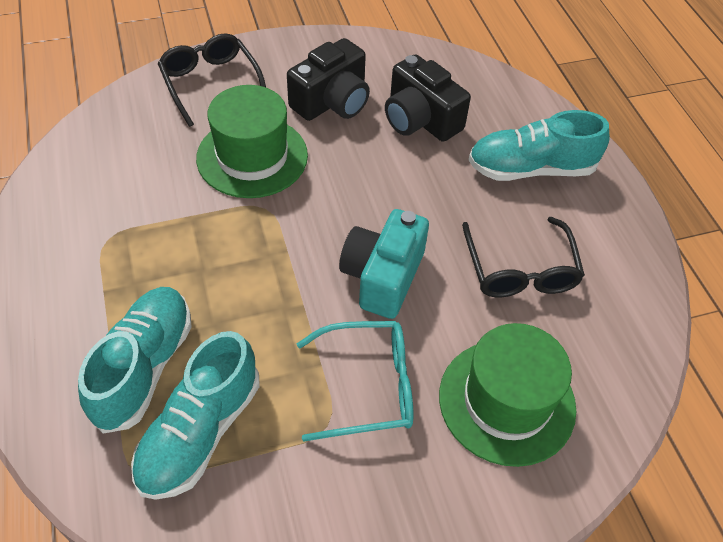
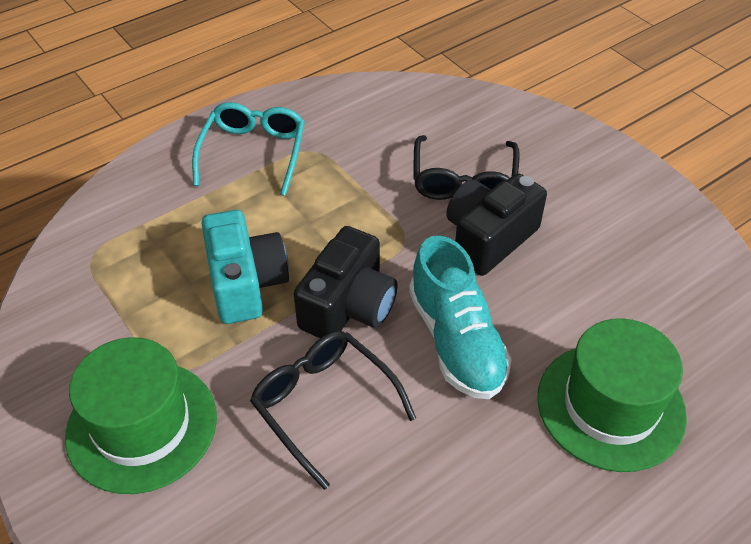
turquoise shoe: 3 -> 1

